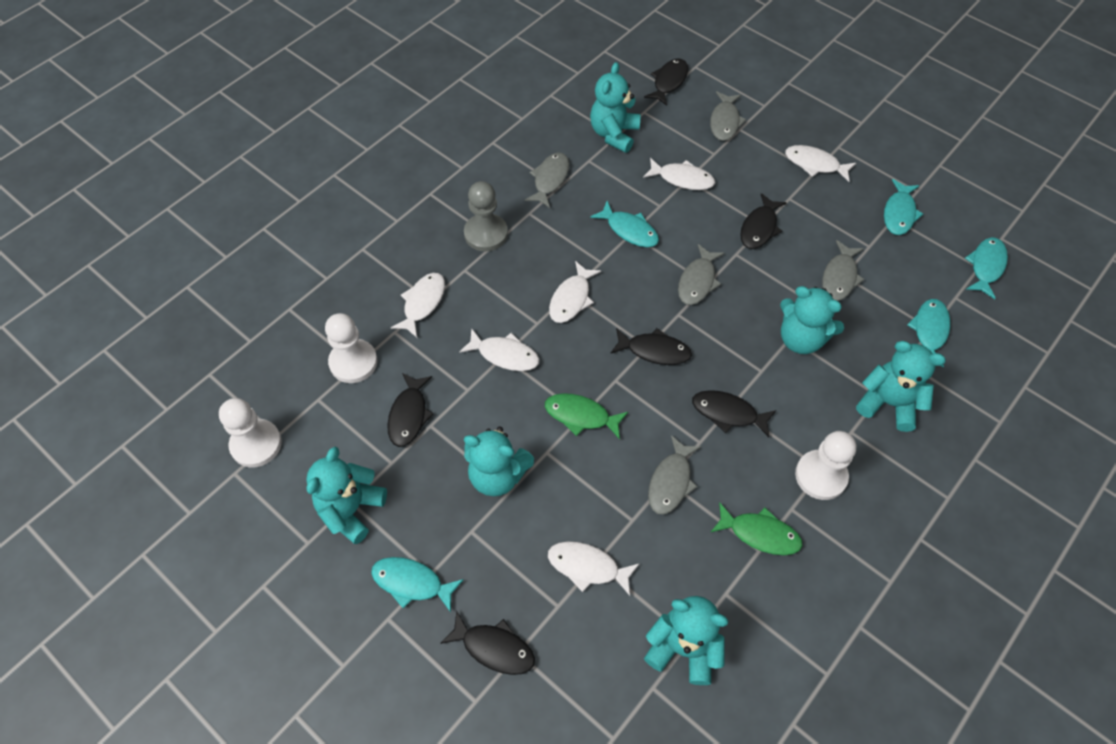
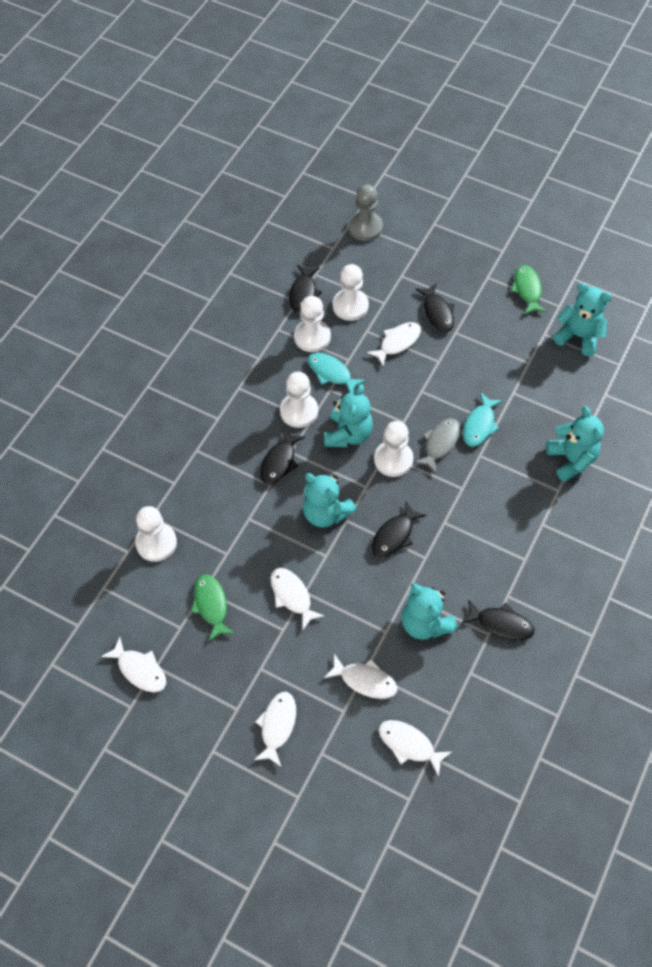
black fish: 6 -> 5
grey fish: 5 -> 1
turquoise fish: 5 -> 2
turquoise teddy bear: 6 -> 5
white pawn: 3 -> 5

